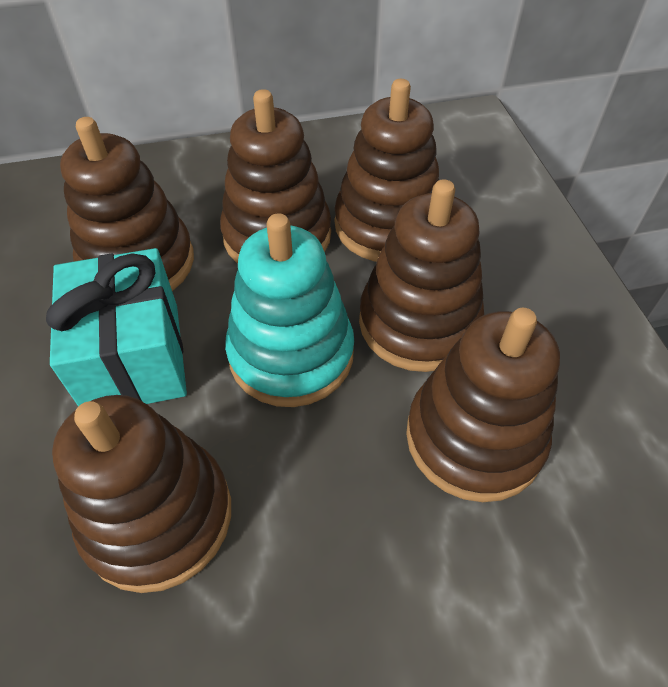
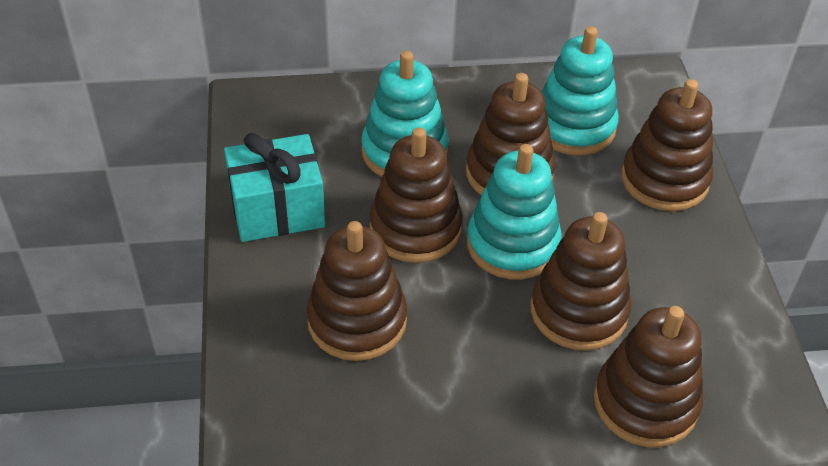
turquoise stacking toy: 1 -> 3

